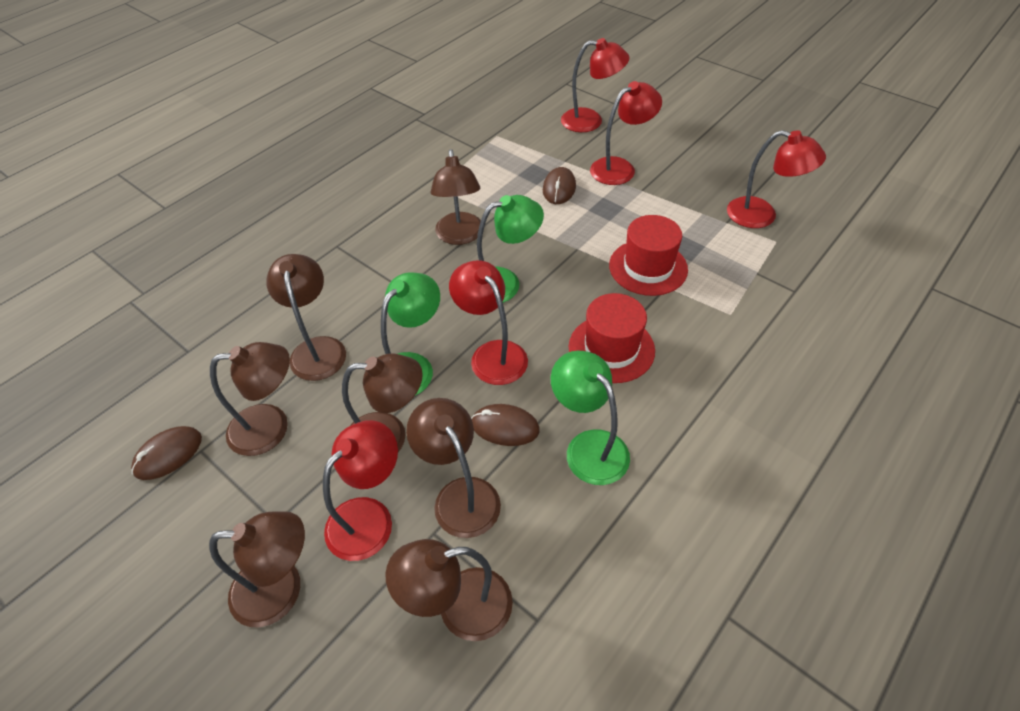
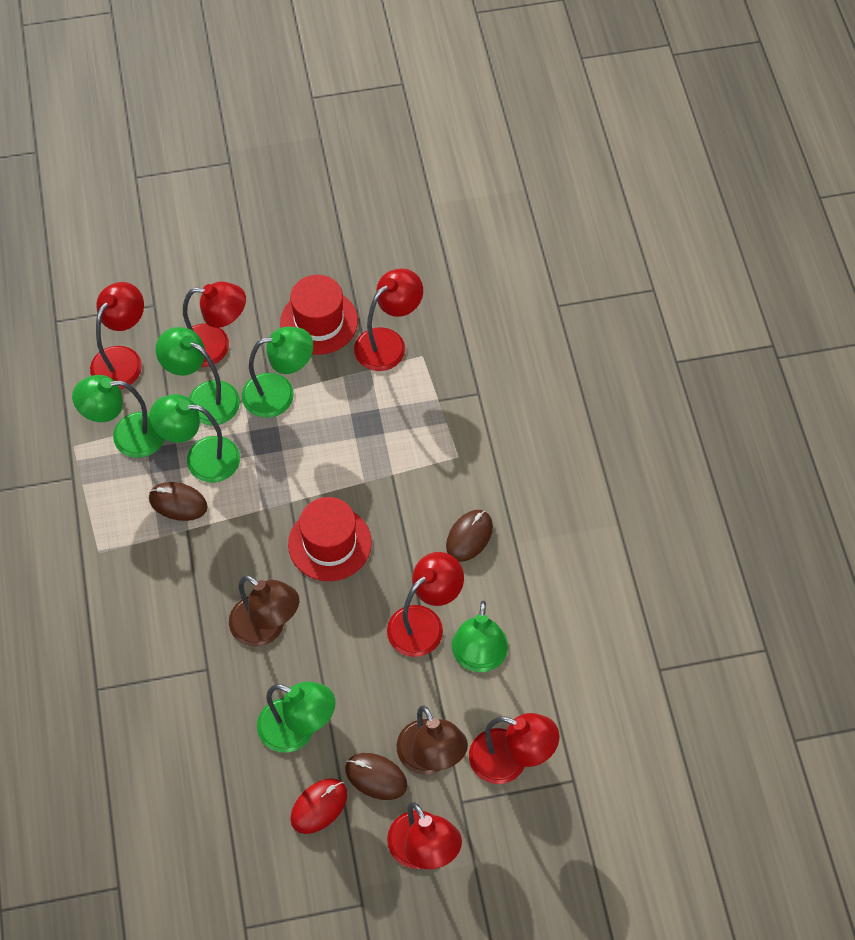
brown lamp: 7 -> 2
green lamp: 3 -> 6
red lamp: 5 -> 6
red mouse: 0 -> 1

